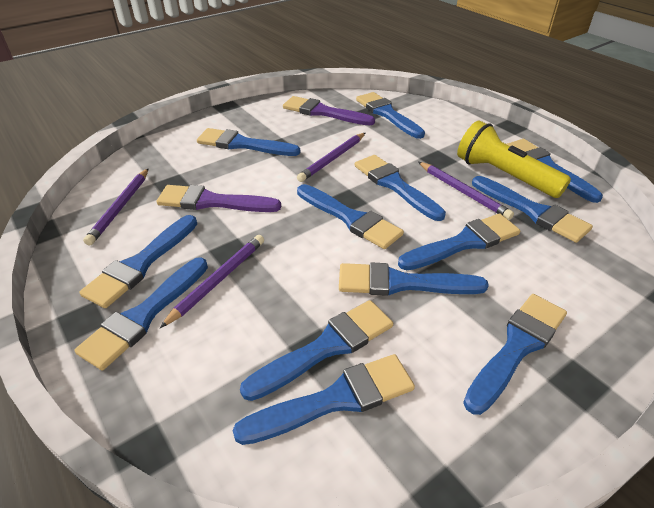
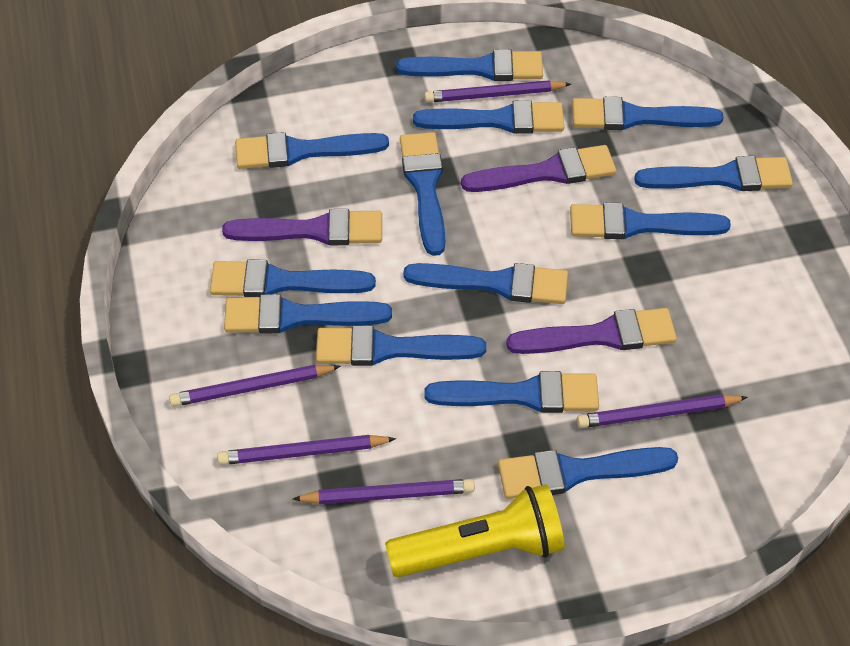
purple brush: 2 -> 3
purple pencil: 4 -> 5

